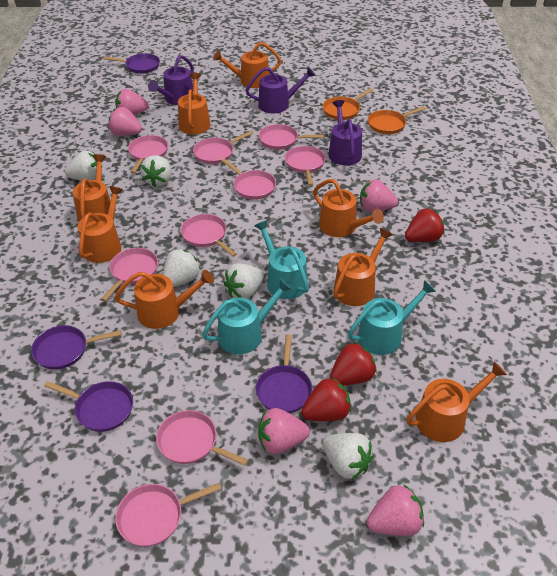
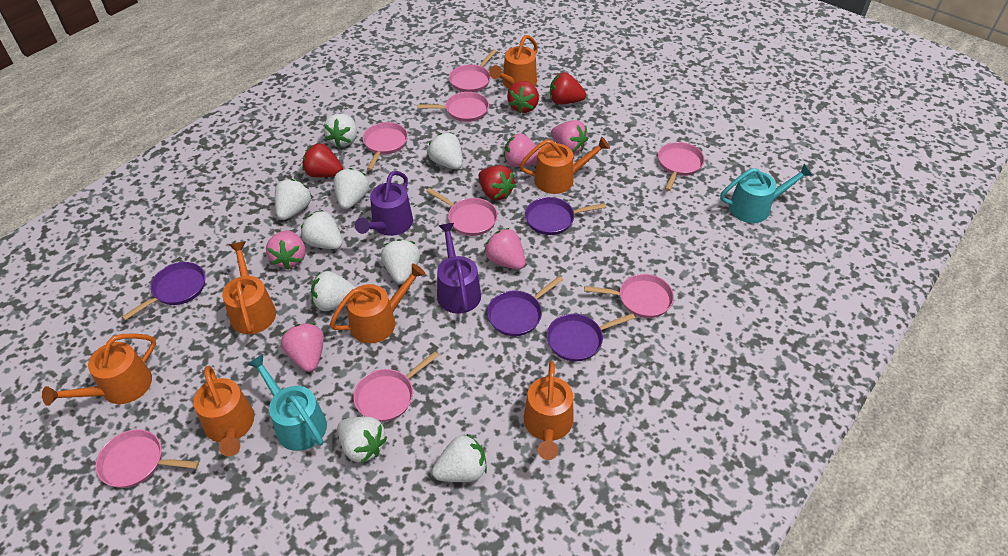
orange pan: 2 -> 0
orange watering can: 8 -> 7
pink pan: 9 -> 8
purple watering can: 3 -> 2
red strawberry: 3 -> 4
turquoise watering can: 3 -> 2
white strawberry: 5 -> 9

